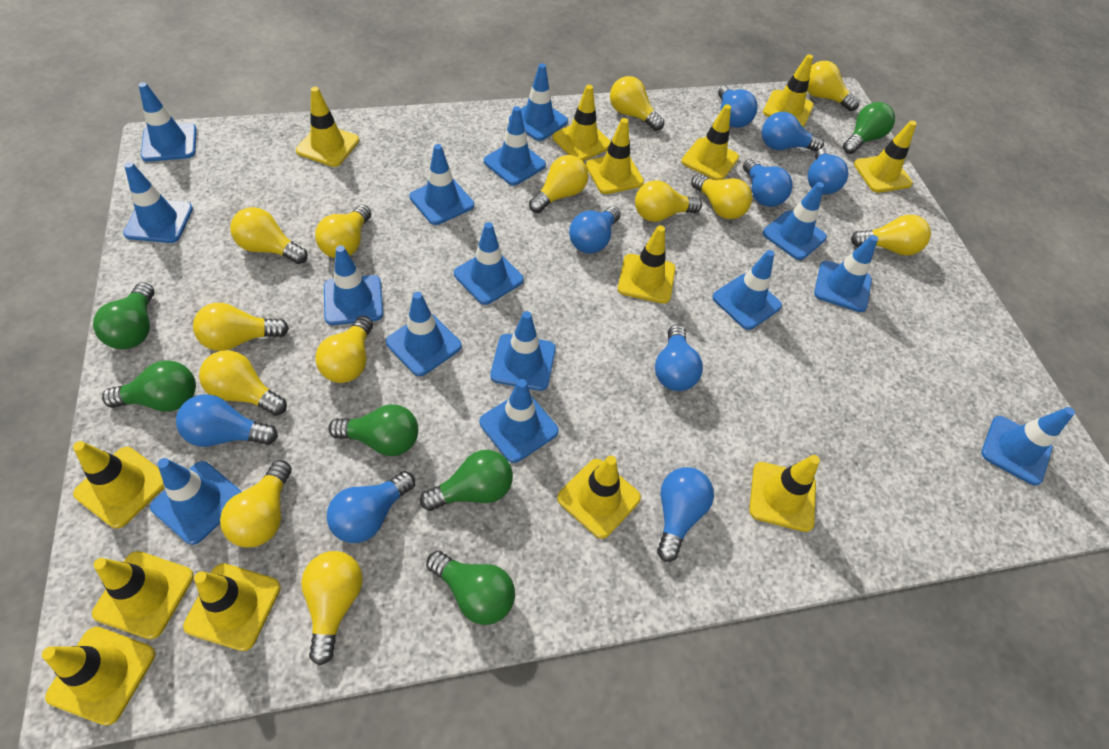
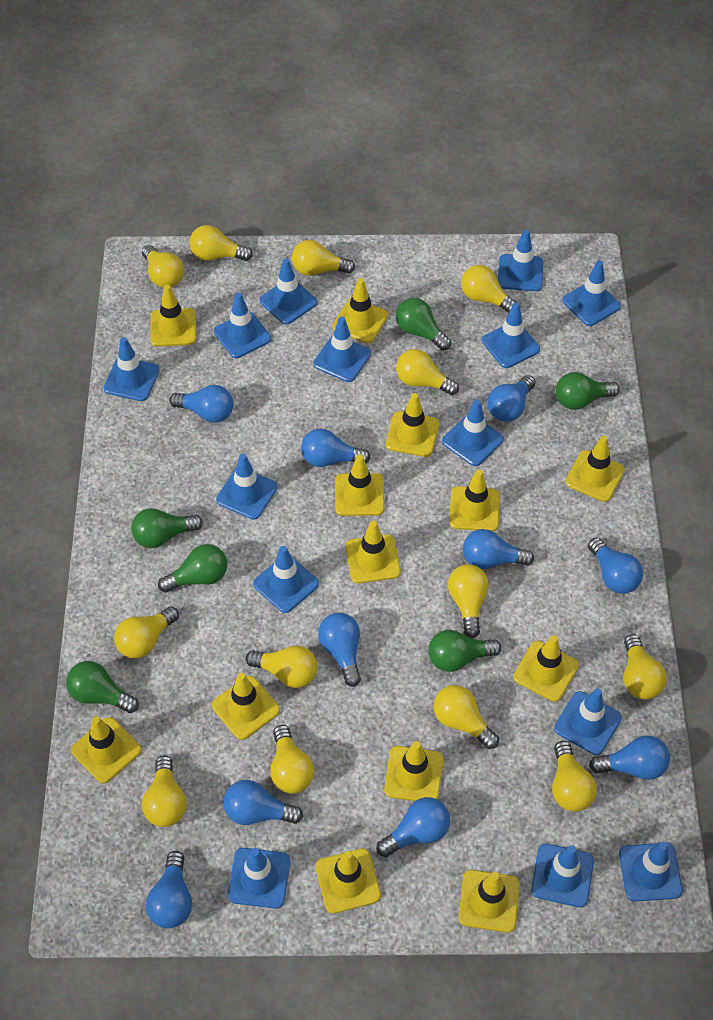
blue light bulb: 9 -> 10
blue traffic cone: 15 -> 14

